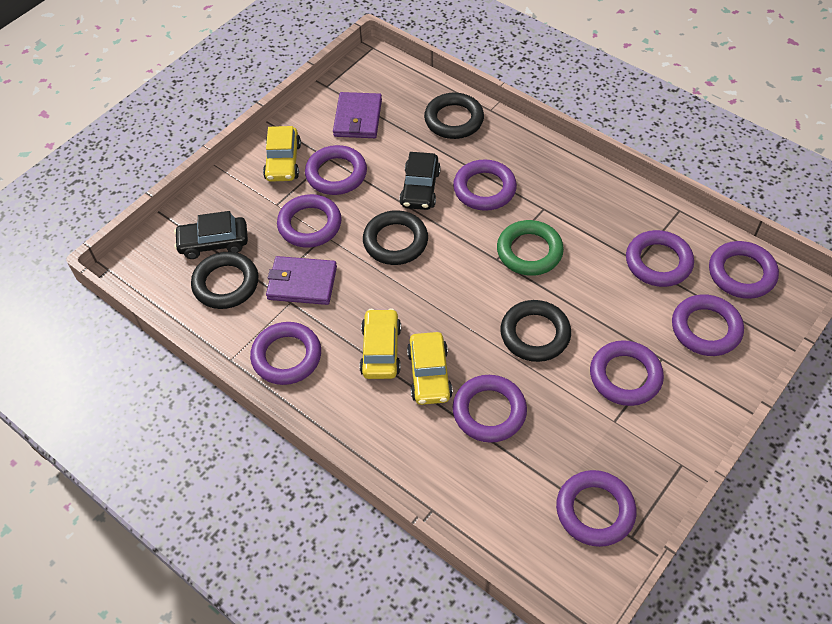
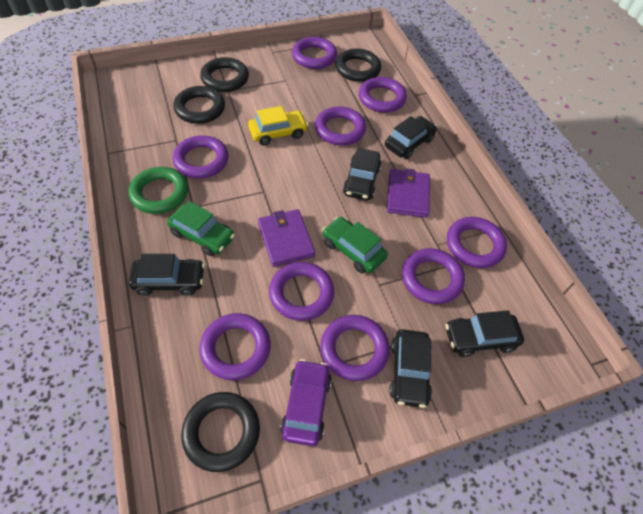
black car: 2 -> 5
green car: 0 -> 2
purple car: 0 -> 1
purple ring: 10 -> 9
yellow car: 3 -> 1

